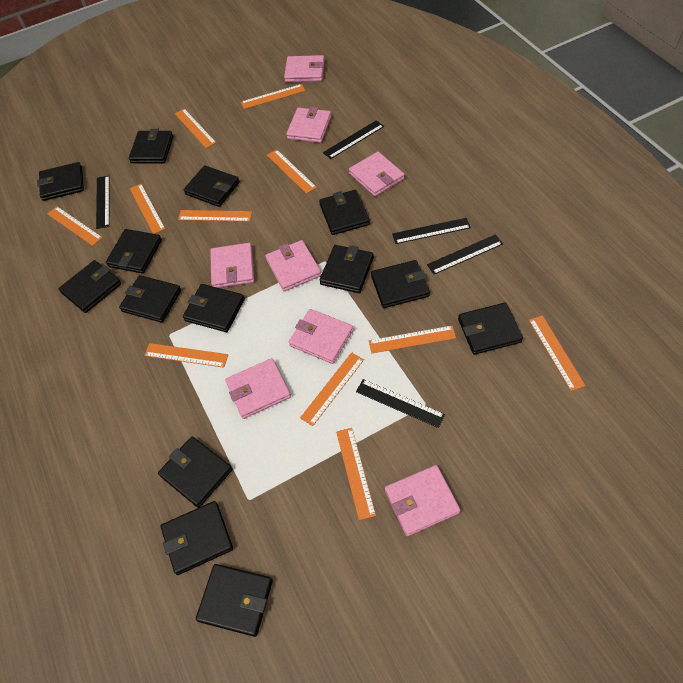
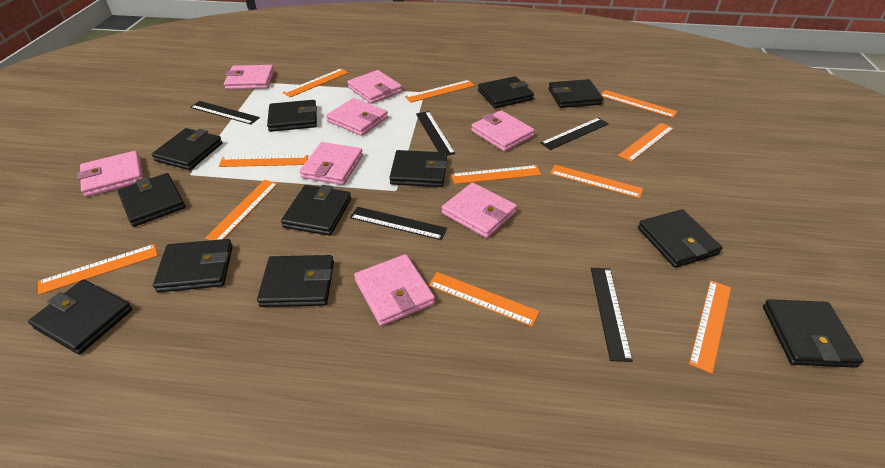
black wallet: 14 -> 12

